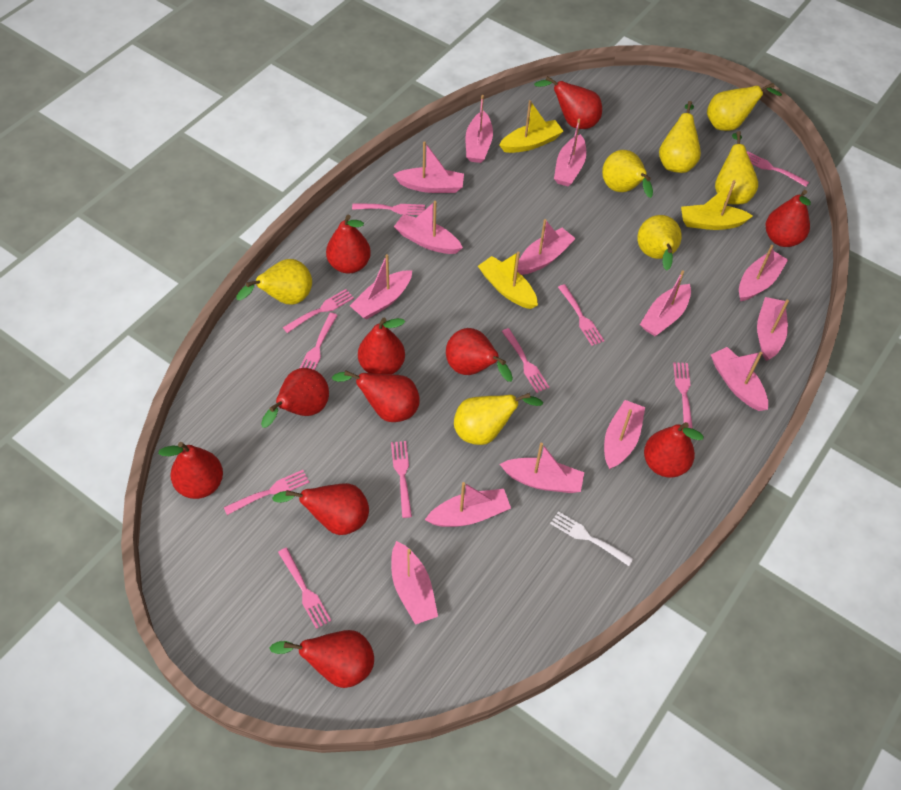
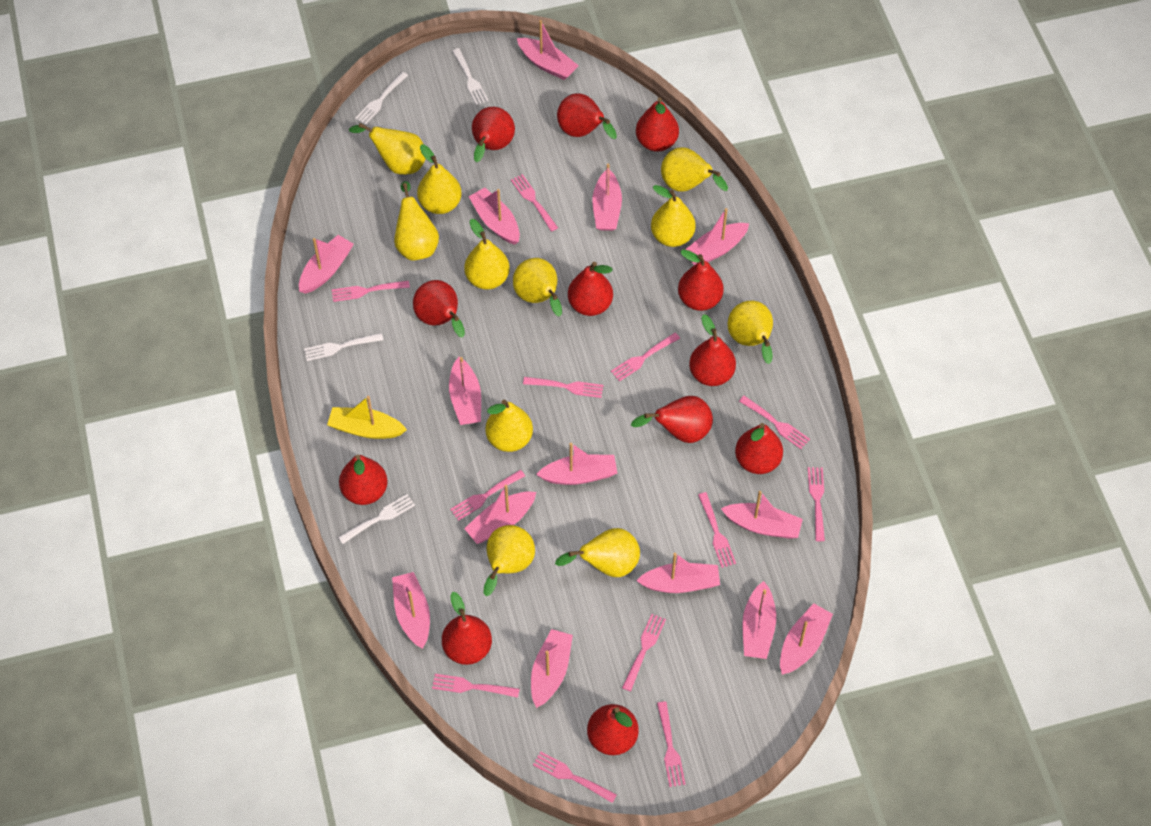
pink fork: 10 -> 12
red pear: 11 -> 12
white fork: 1 -> 4
yellow boat: 3 -> 1
yellow pear: 7 -> 11

